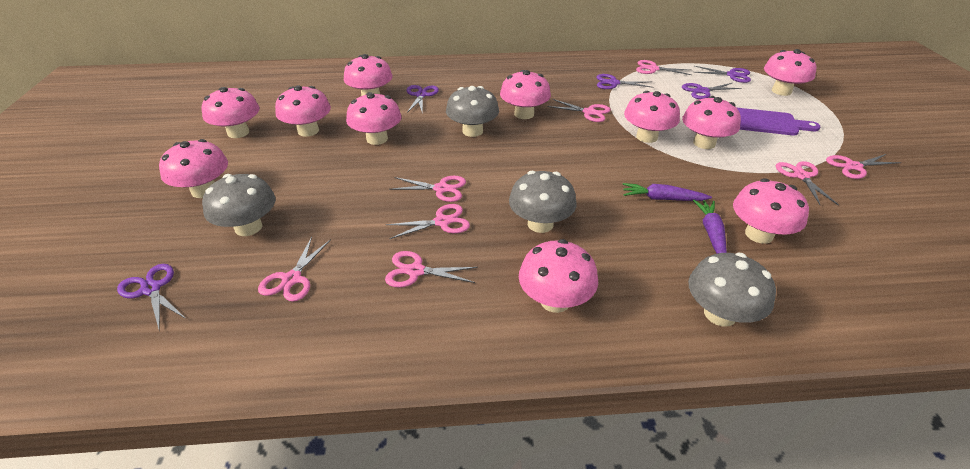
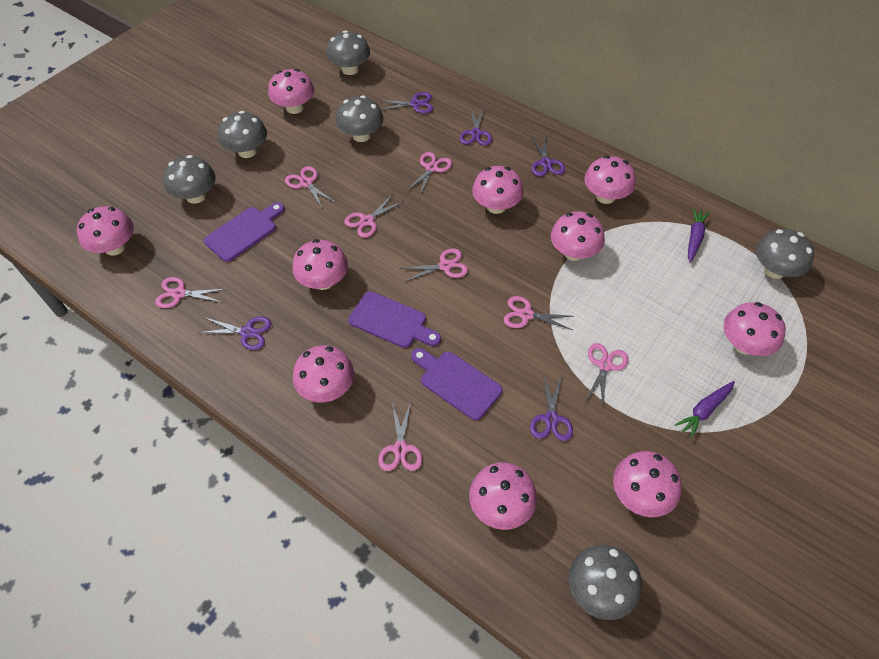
grey mushroom: 4 -> 6
pink mushroom: 11 -> 10
purple cutting board: 1 -> 3

